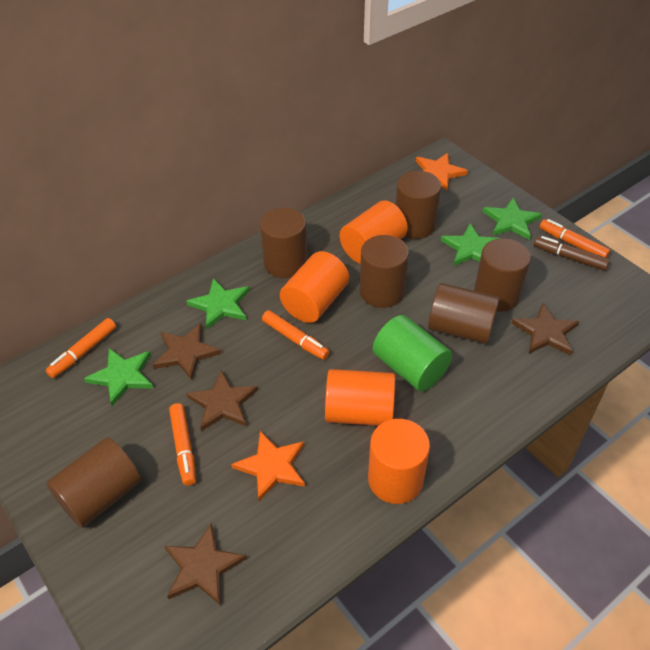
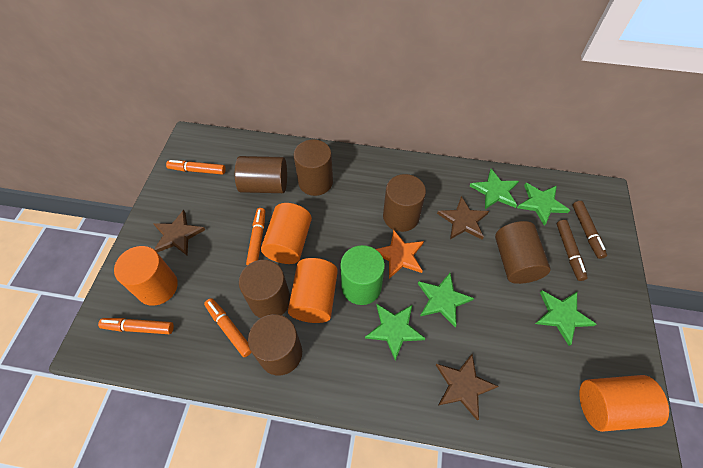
brown marker: 1 -> 2
brown star: 4 -> 3
green star: 4 -> 5
orange star: 2 -> 1

